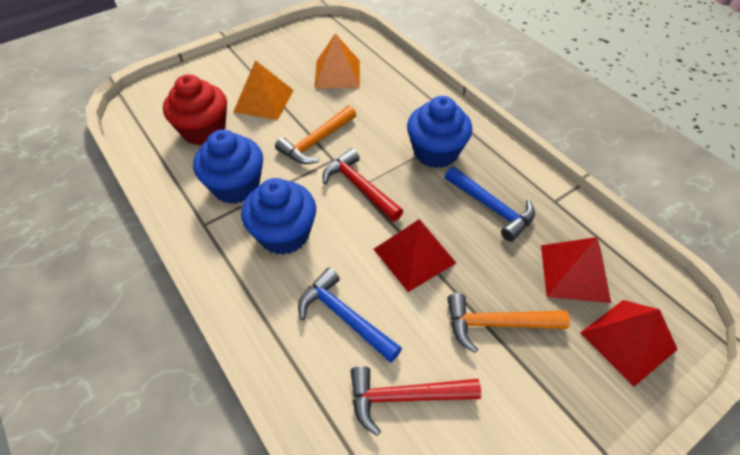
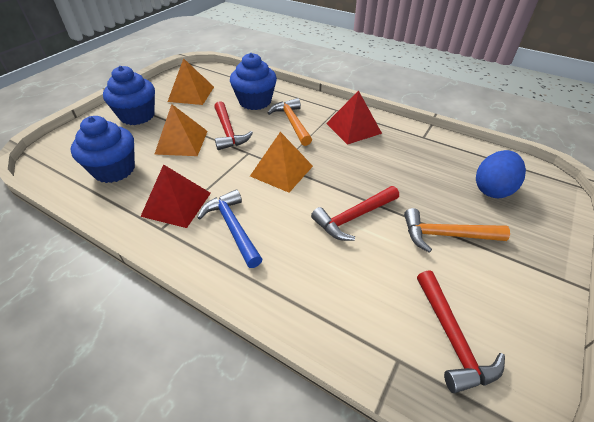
blue egg: 0 -> 1
blue hammer: 2 -> 1
orange pyramid: 2 -> 3
red cupcake: 1 -> 0
red hammer: 2 -> 3
red pyramid: 3 -> 2

